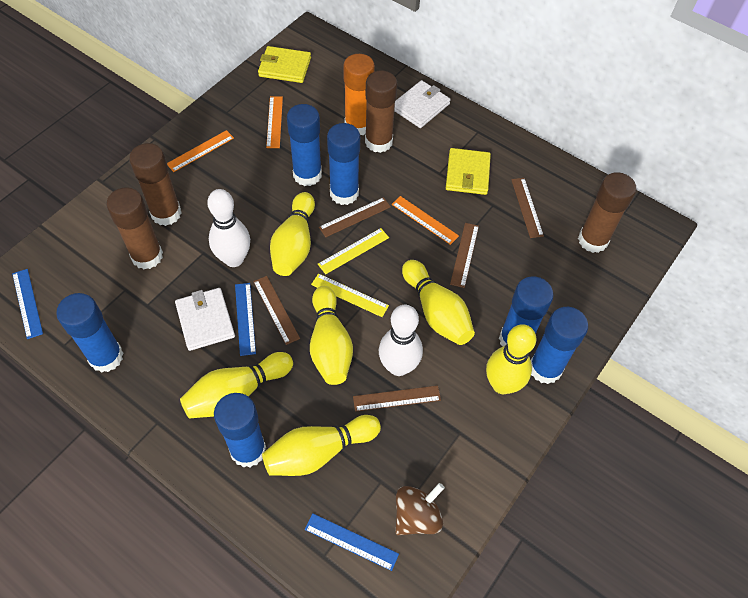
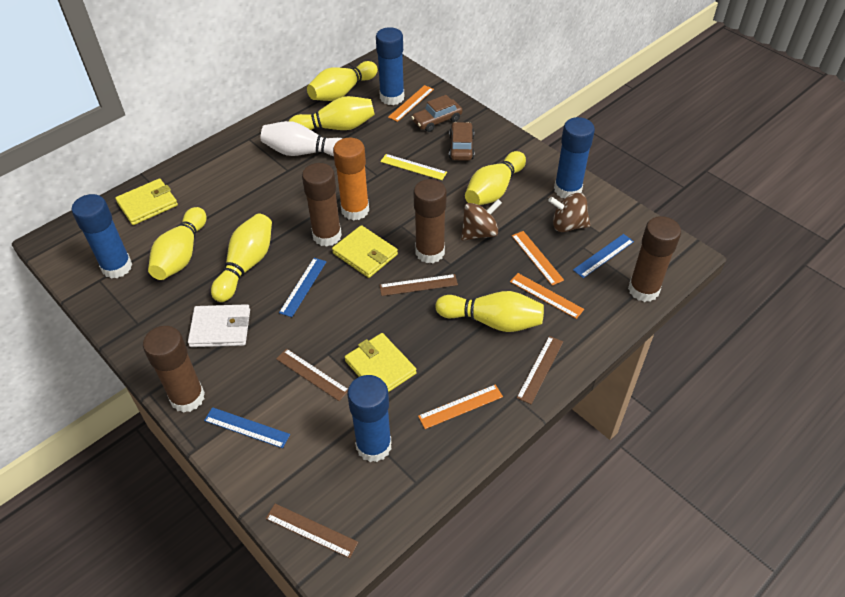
blue glue stick: 6 -> 4
brown car: 0 -> 2
brown ruler: 5 -> 4
brown spinning top: 1 -> 2
orange ruler: 3 -> 4
white bowling pin: 2 -> 1
white wallet: 2 -> 1
yellow ruler: 2 -> 1
yellow wallet: 2 -> 3

